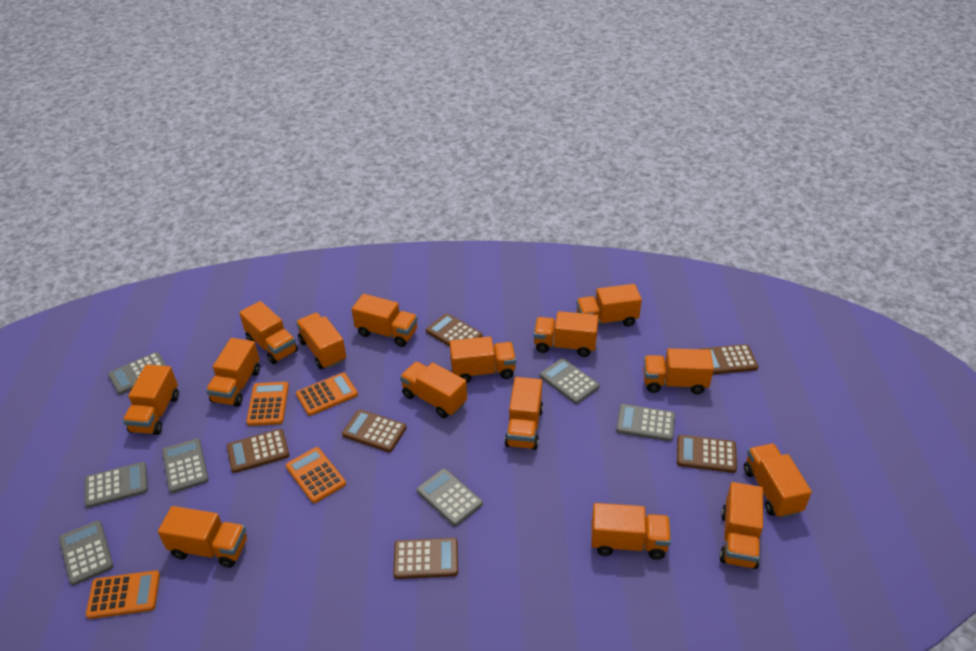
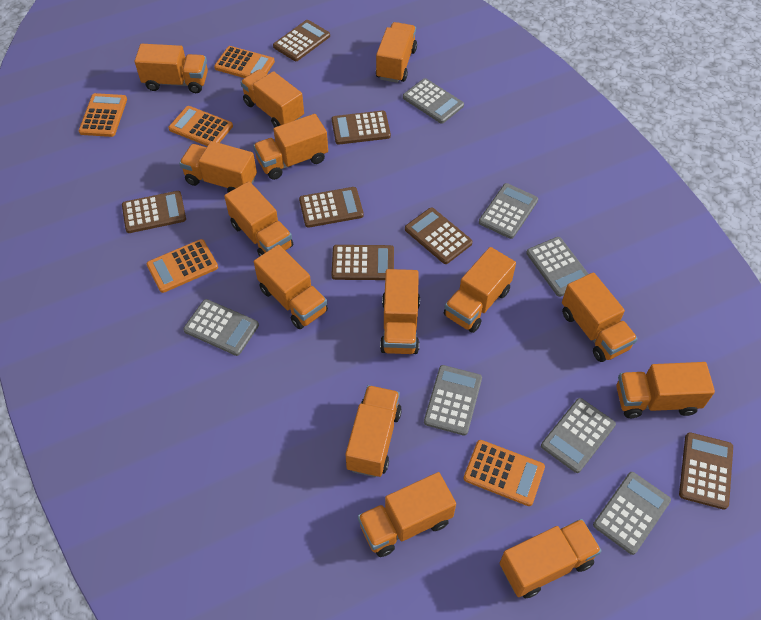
brown calculator: 6 -> 7
orange calculator: 4 -> 5
orange truck: 15 -> 14

